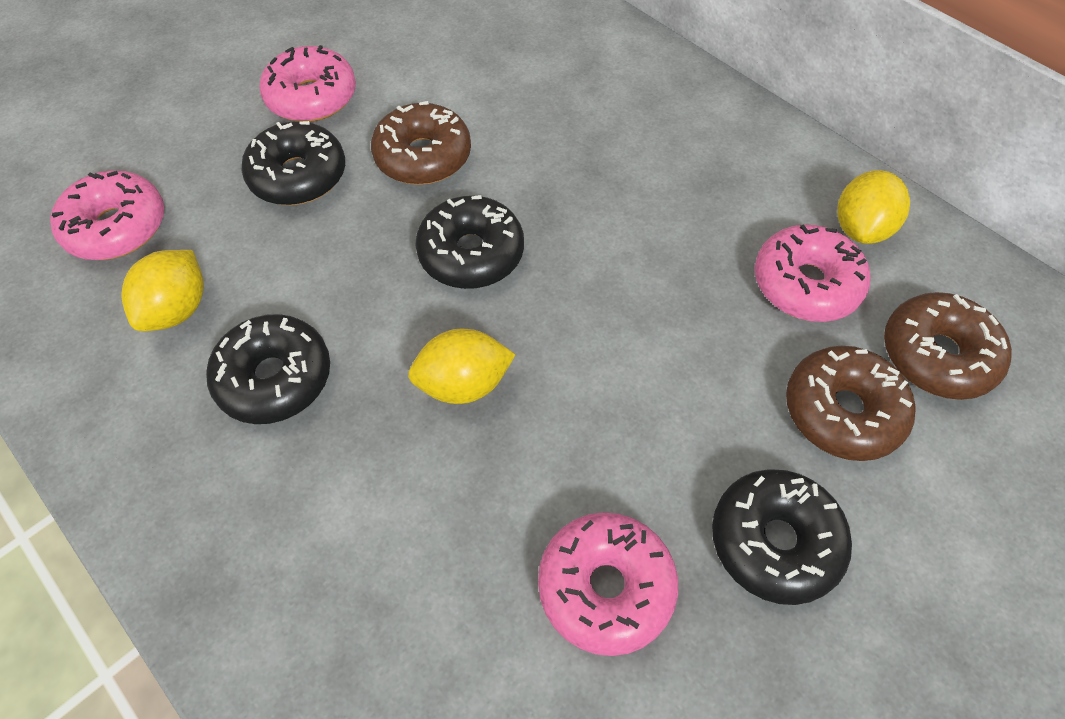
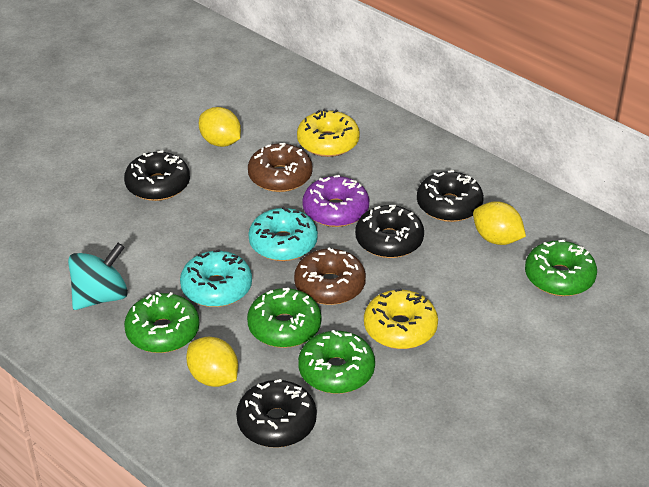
brown donut: 3 -> 2
green donut: 0 -> 4
pink donut: 4 -> 0
purple donut: 0 -> 1
turquoise donut: 0 -> 2
turquoise spinning top: 0 -> 1
yellow donut: 0 -> 2

